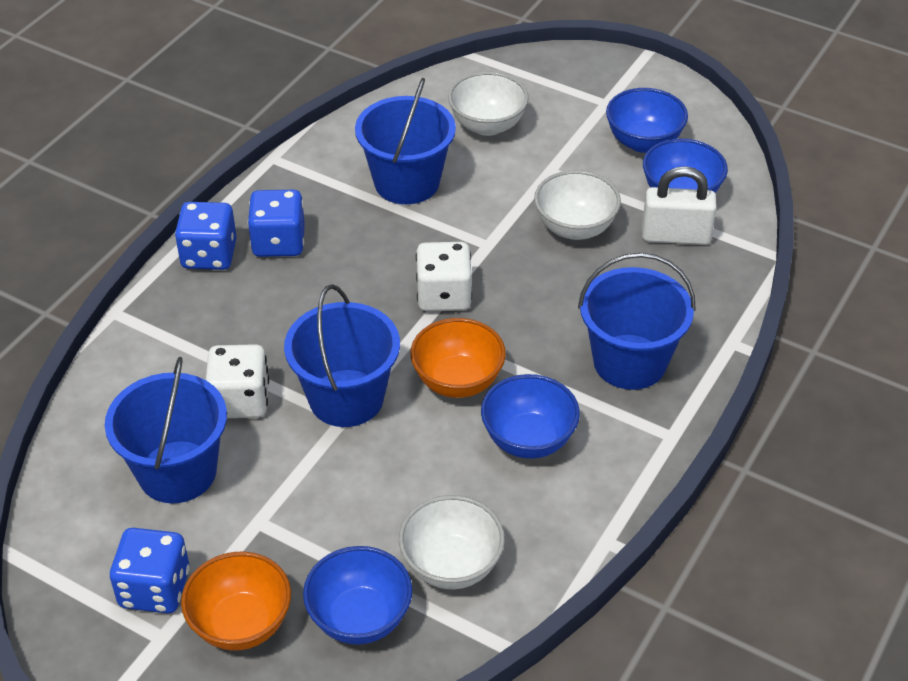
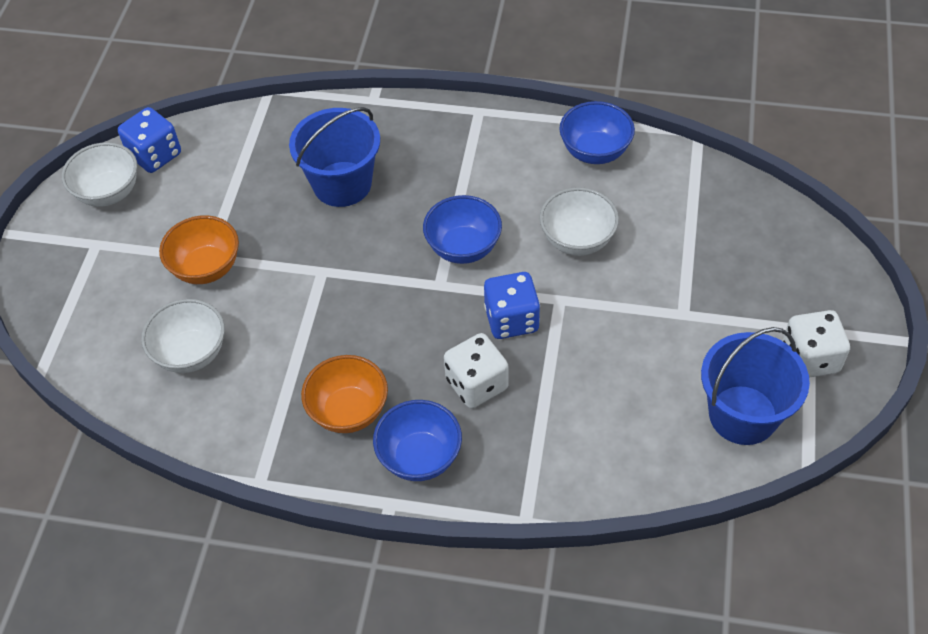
blue bowl: 4 -> 3
blue bucket: 4 -> 2
blue dice: 3 -> 2
white padlock: 1 -> 0

